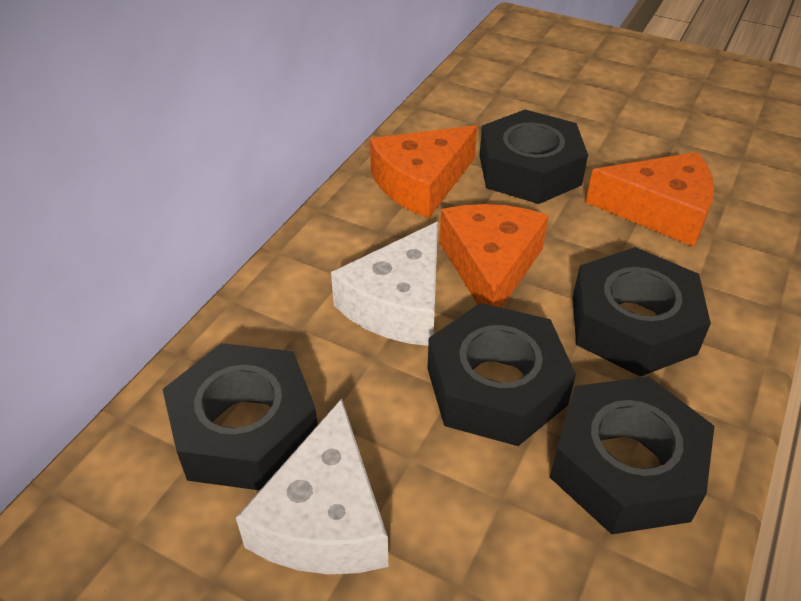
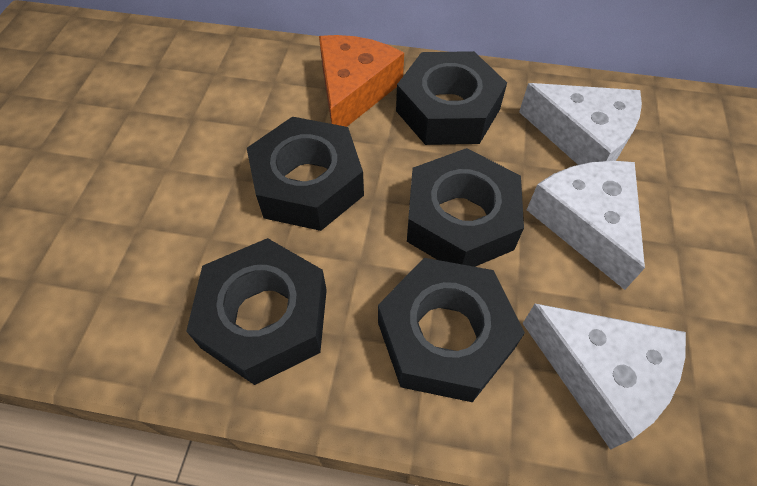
orange cheese: 3 -> 1
white cheese: 2 -> 3

